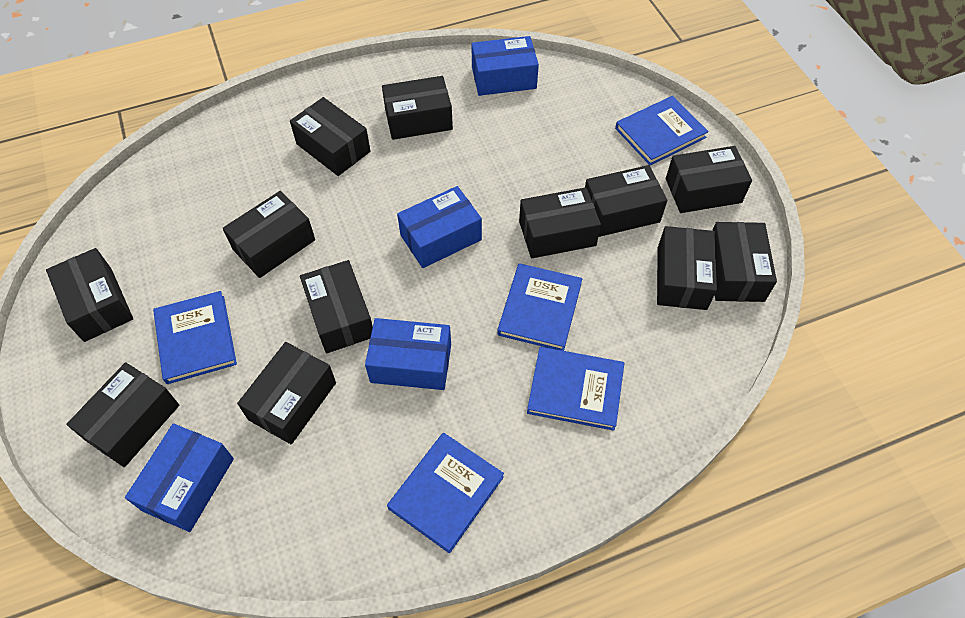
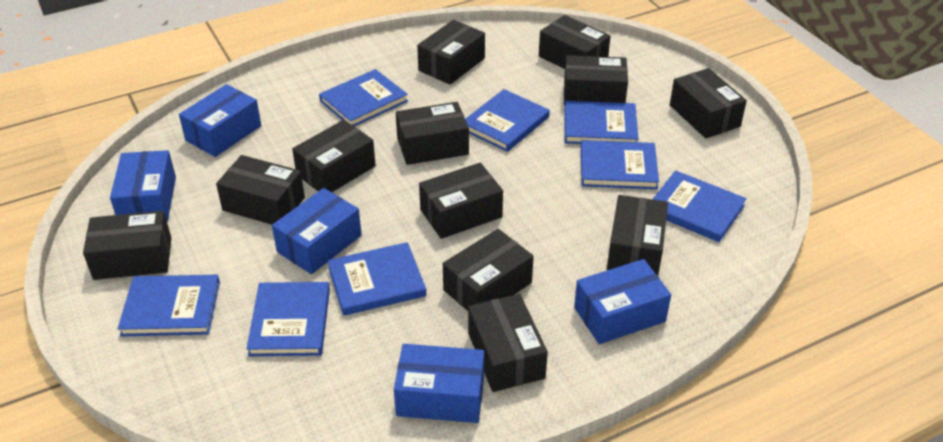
blue book: 5 -> 8
blue box: 4 -> 5

